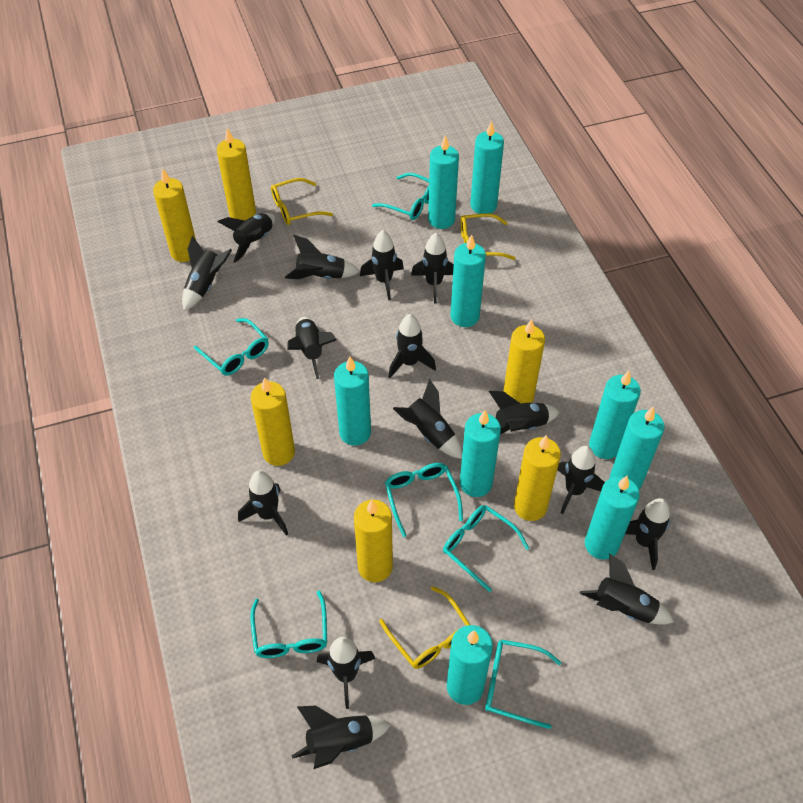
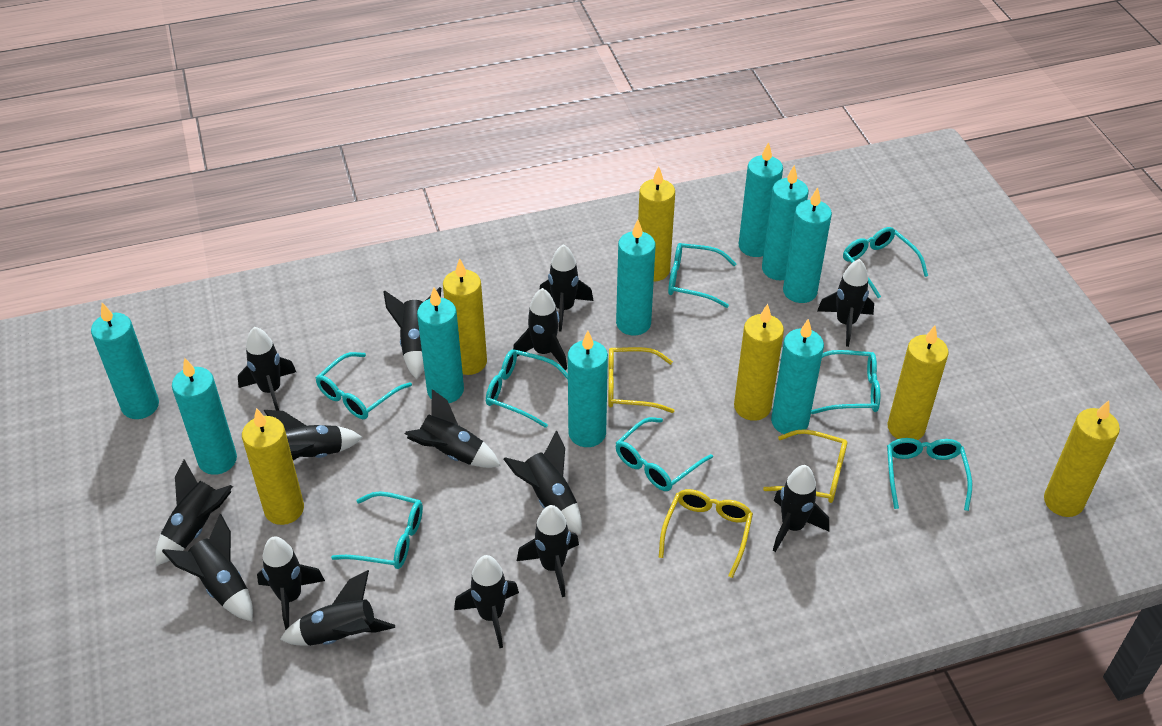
turquoise glasses: 6 -> 8

